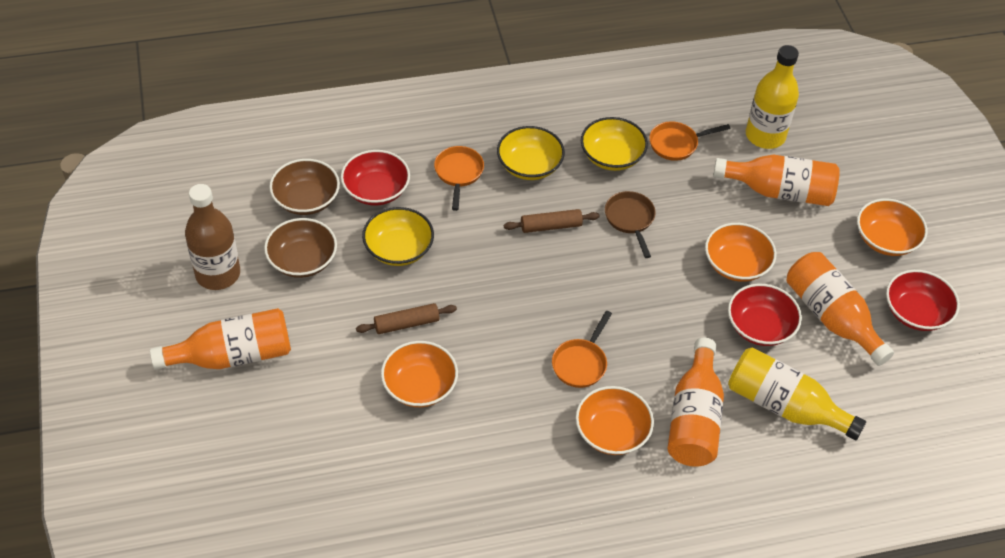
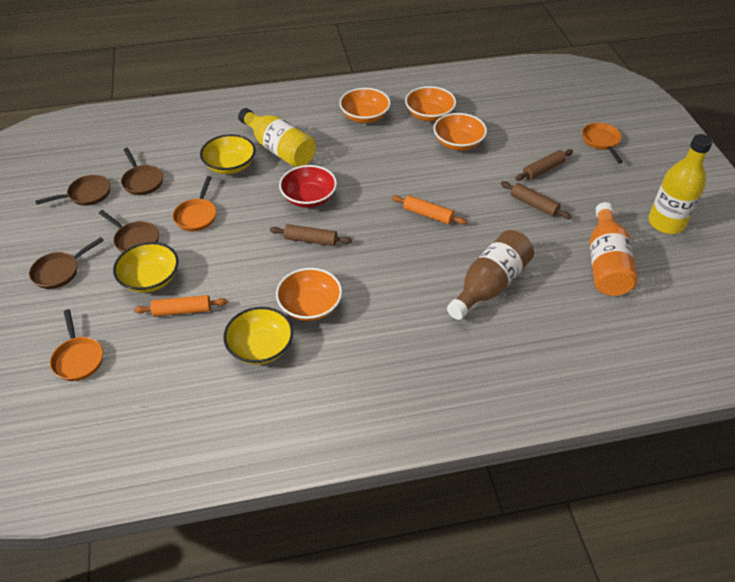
brown bowl: 2 -> 0
brown pan: 1 -> 4
brown rolling pin: 2 -> 3
orange bottle: 4 -> 1
orange rolling pin: 0 -> 2
red bowl: 3 -> 1

